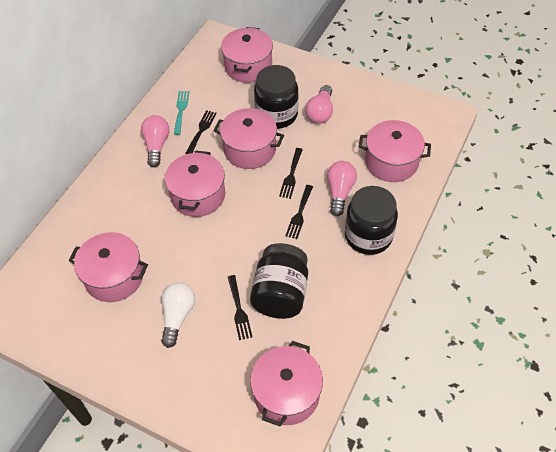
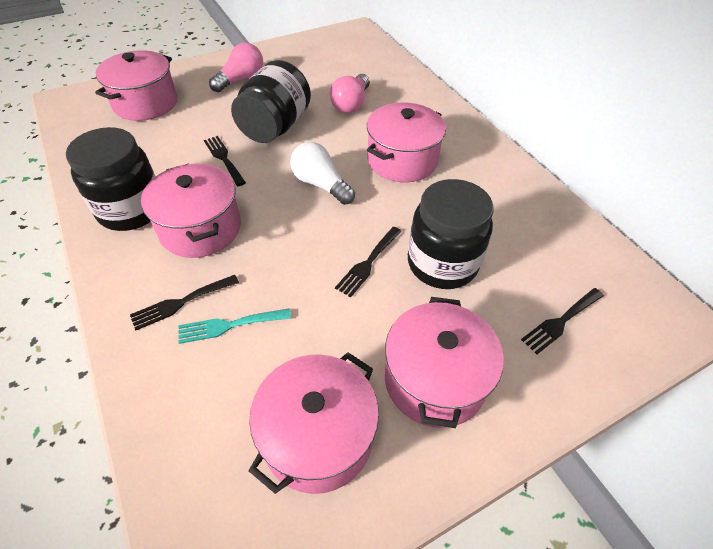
pink light bulb: 3 -> 2
pink pot: 6 -> 5

